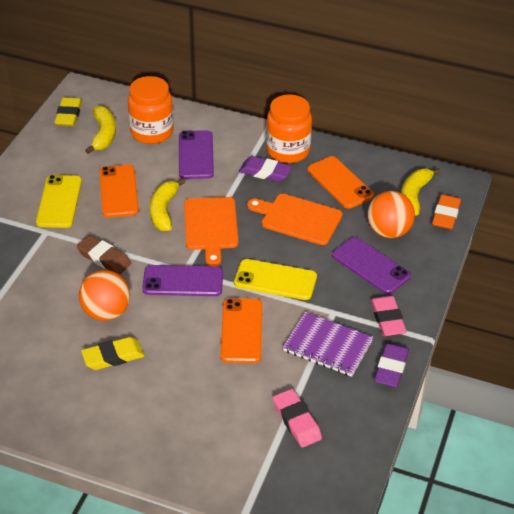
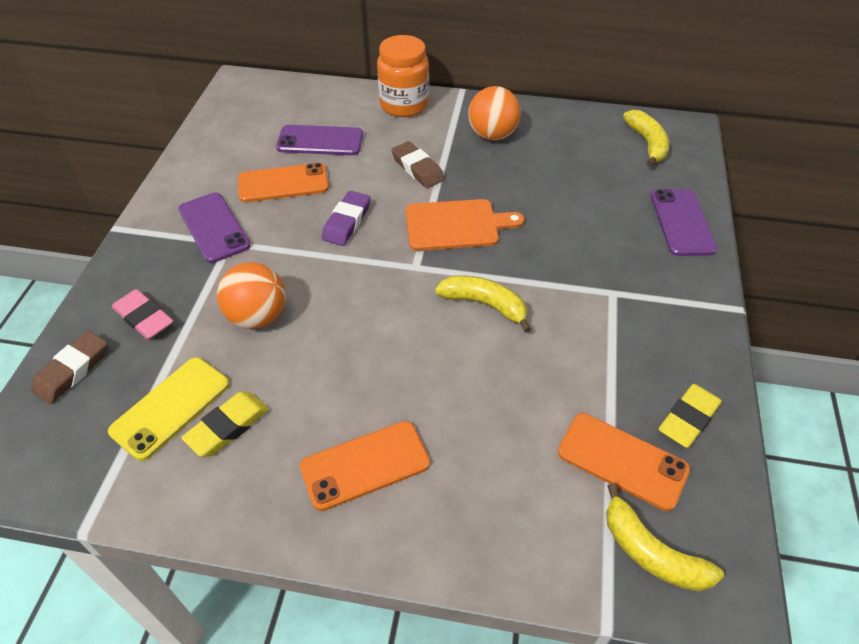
brown eraser: 1 -> 2
orange cutting board: 2 -> 1
orange eraser: 1 -> 0
orange jar: 2 -> 1
pink eraser: 2 -> 1
purple eraser: 2 -> 1
purple notebook: 1 -> 0
yellow phone: 2 -> 1

